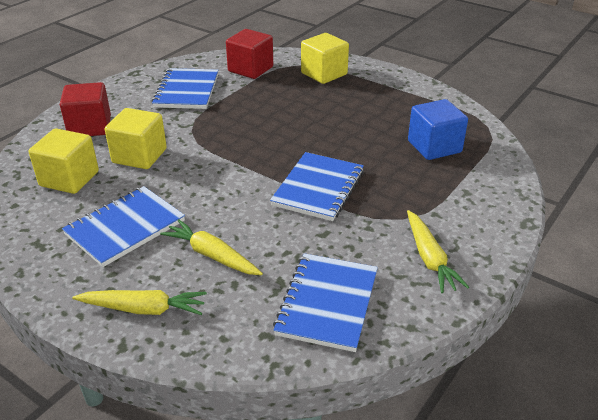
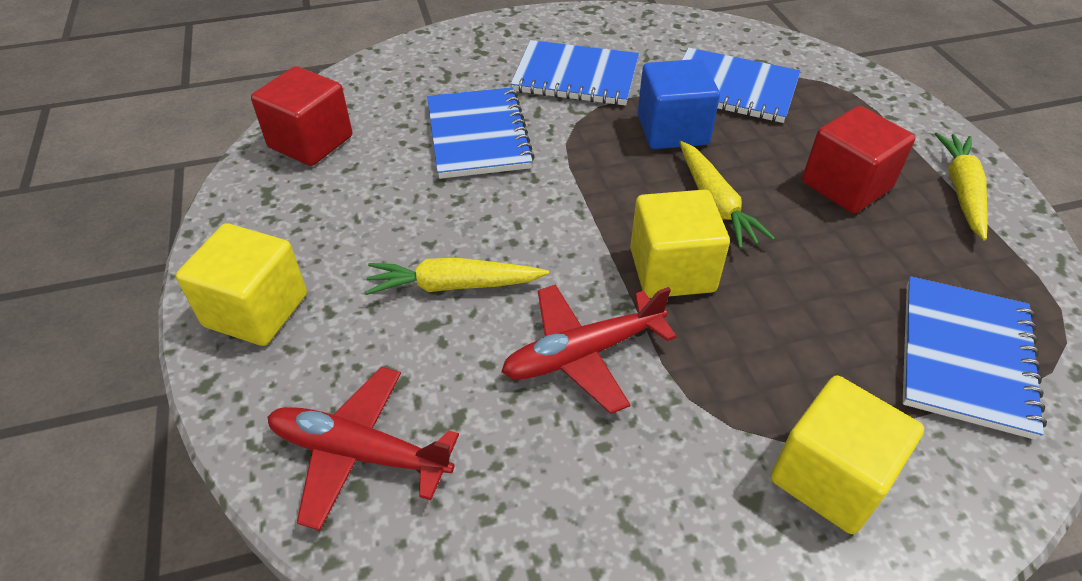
red plane: 0 -> 2

